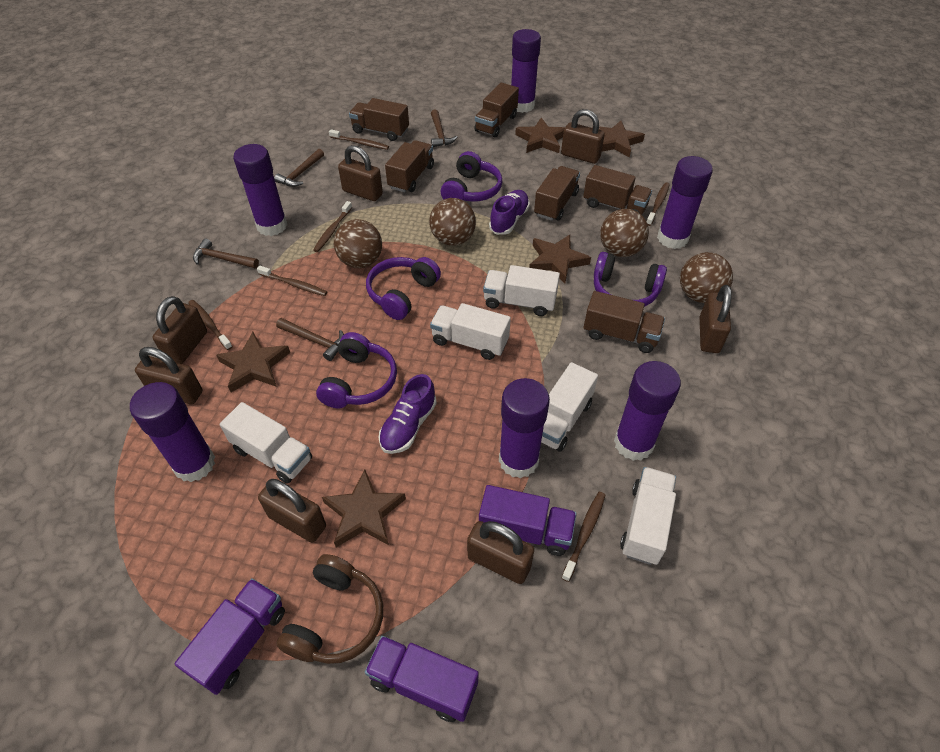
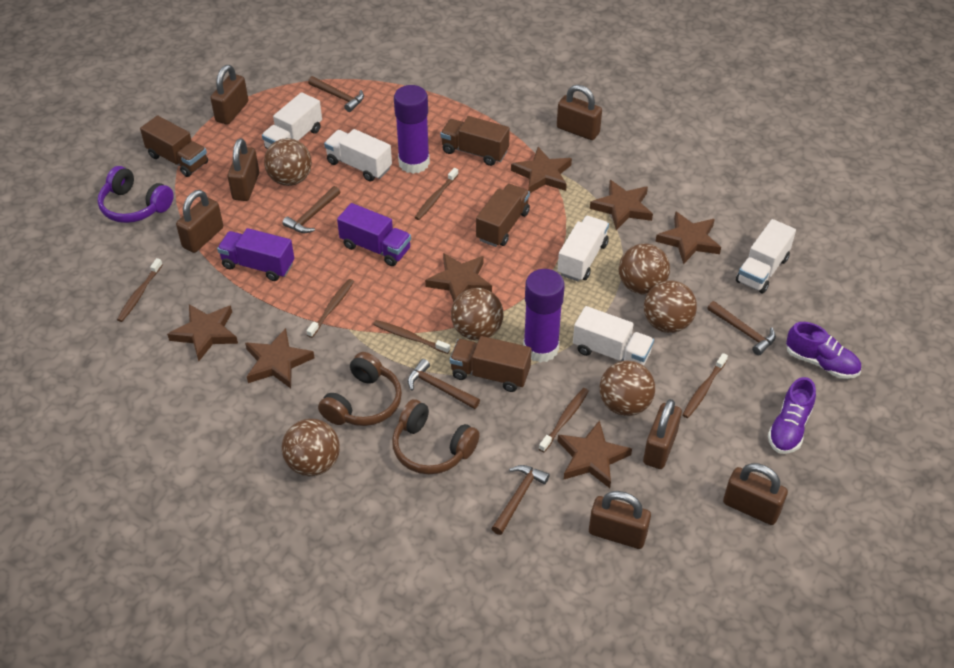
brown ball: 4 -> 6
brown hammer: 4 -> 5
brown headphones: 1 -> 2
brown star: 5 -> 7
brown truck: 6 -> 4
purple glue stick: 6 -> 2
purple headphones: 4 -> 1
purple truck: 3 -> 2

